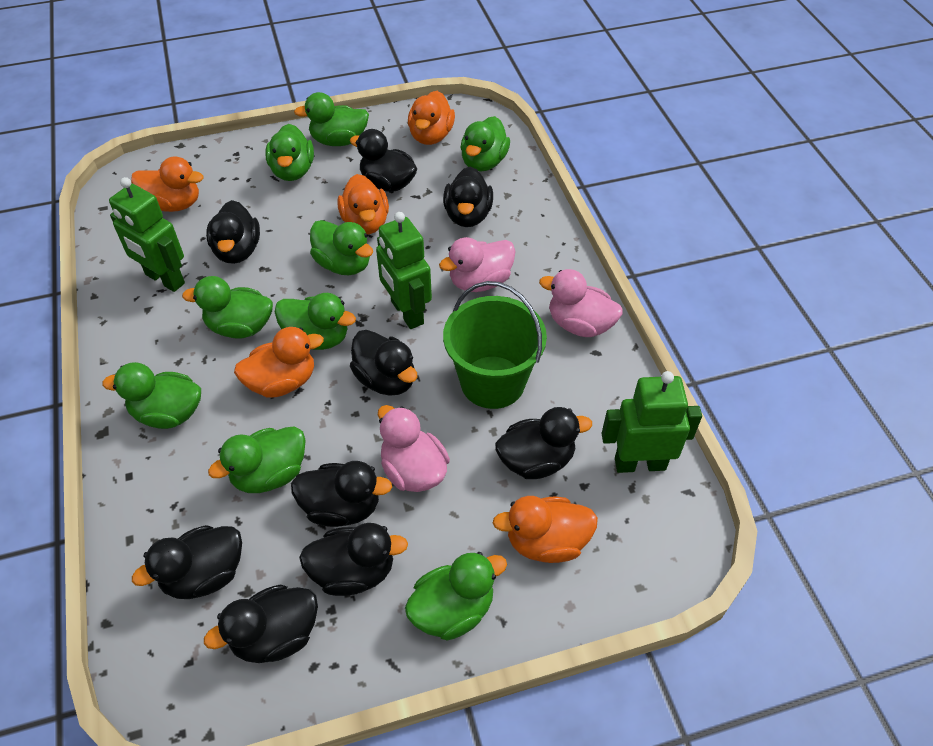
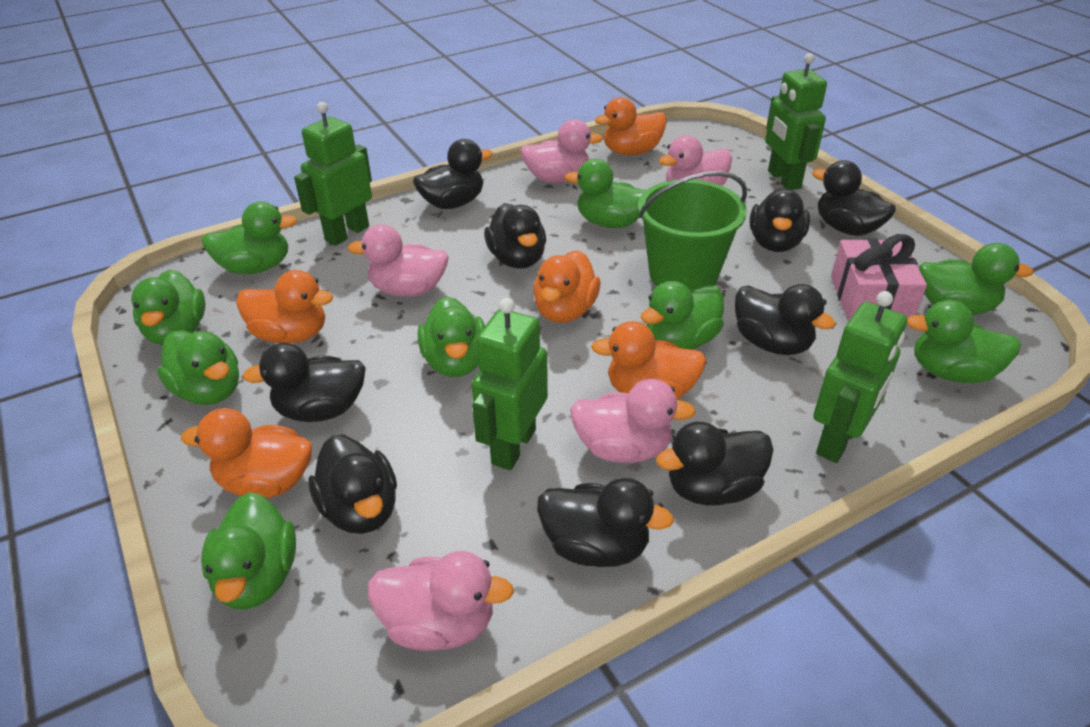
green robot: 3 -> 4
pink duck: 3 -> 5
pink gift: 0 -> 1

